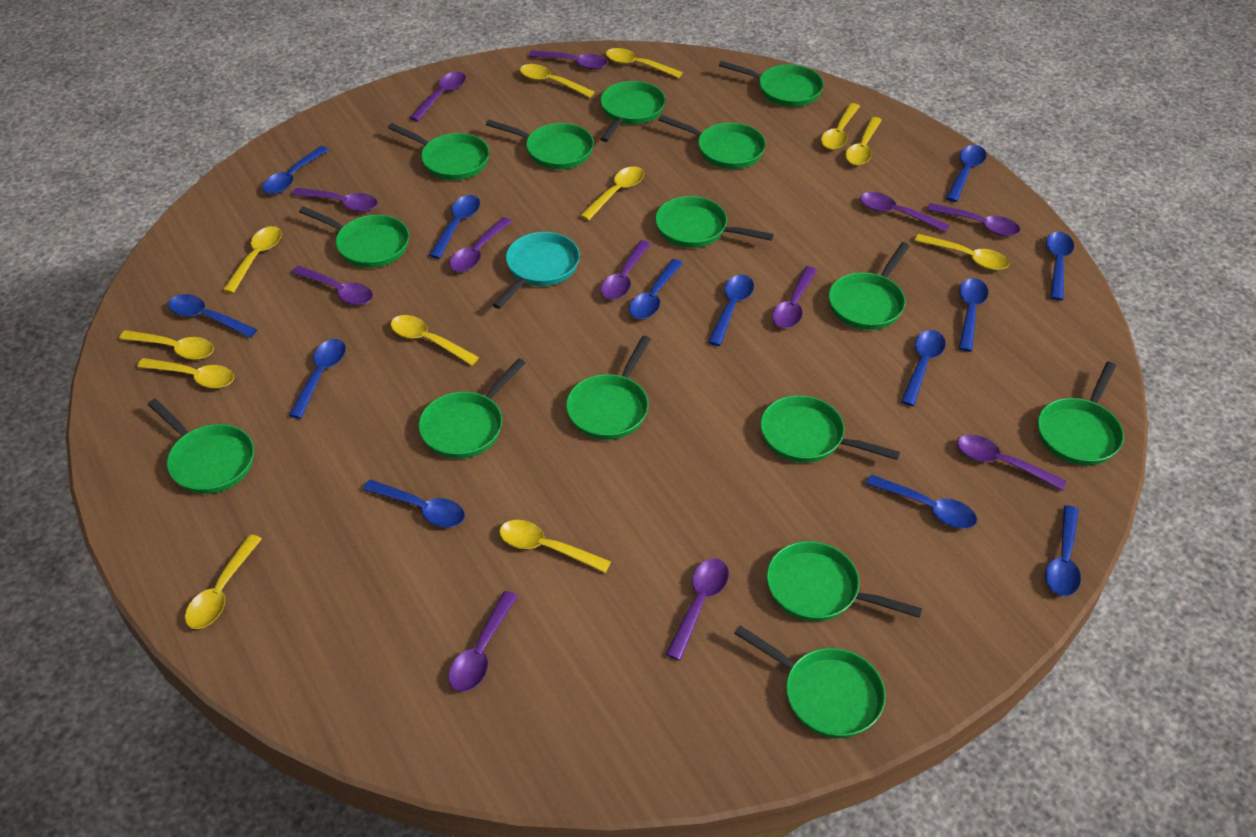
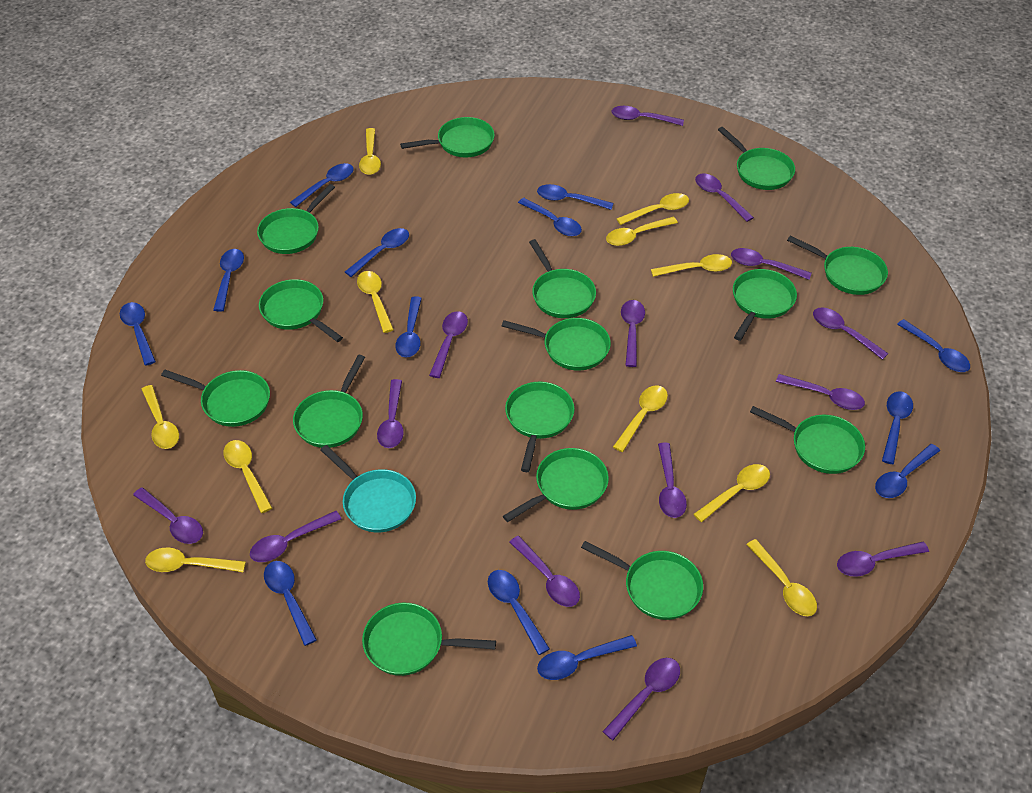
purple spoon: 12 -> 14
yellow spoon: 12 -> 11

